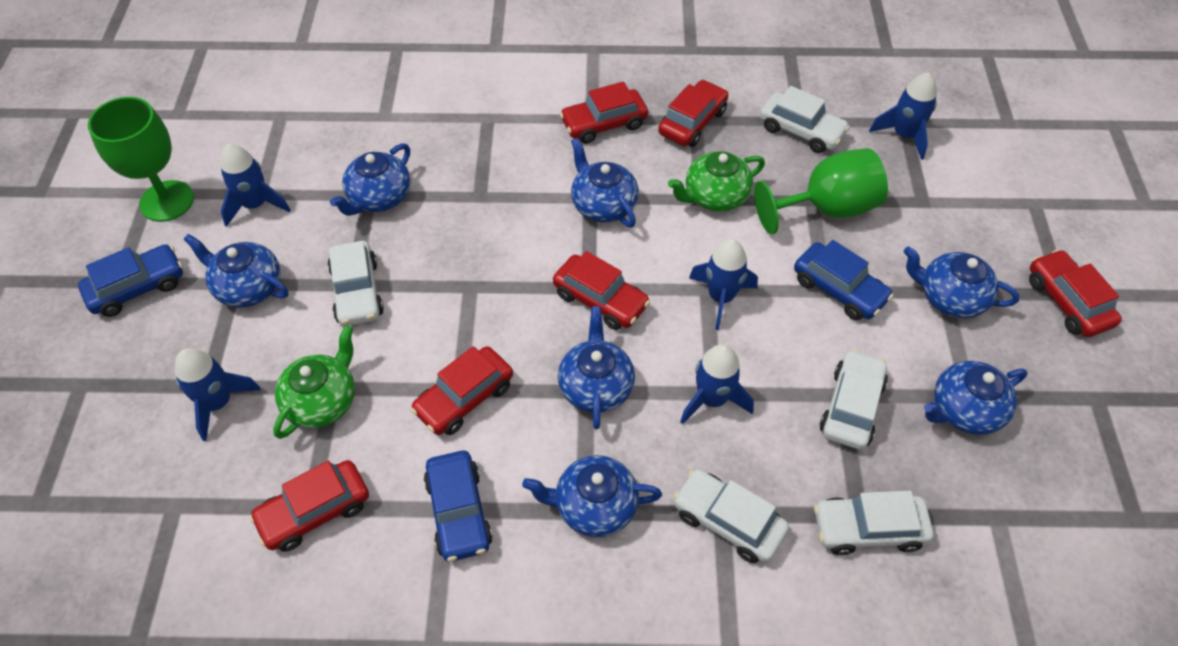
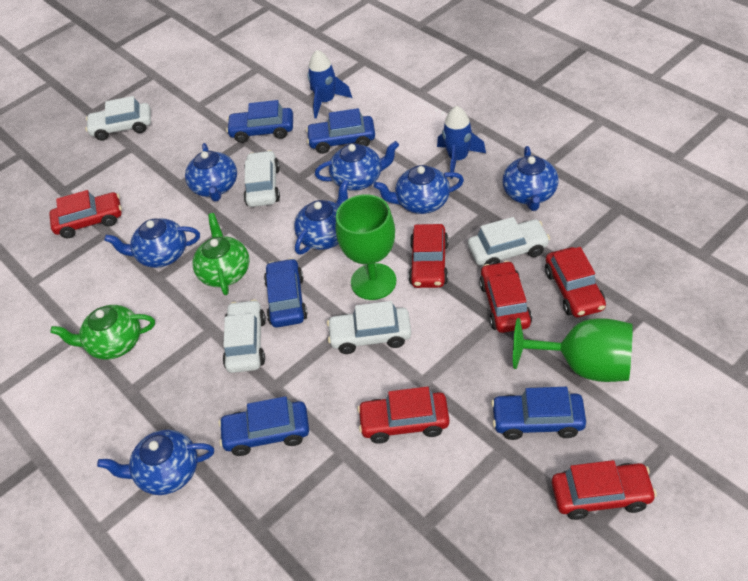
blue car: 3 -> 5
blue rocket: 5 -> 2

